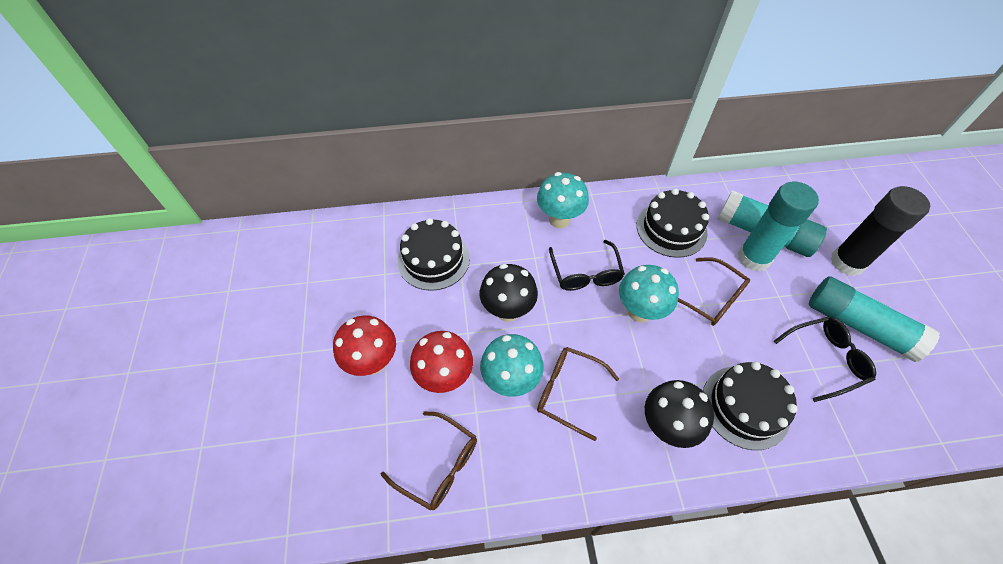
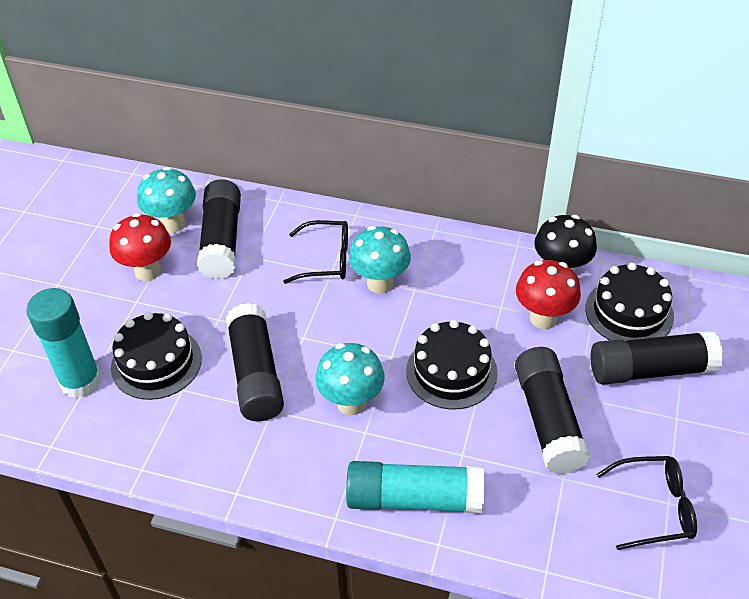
black glue stick: 1 -> 4
black mushroom: 2 -> 1
brown glasses: 3 -> 0
turquoise glue stick: 3 -> 2

